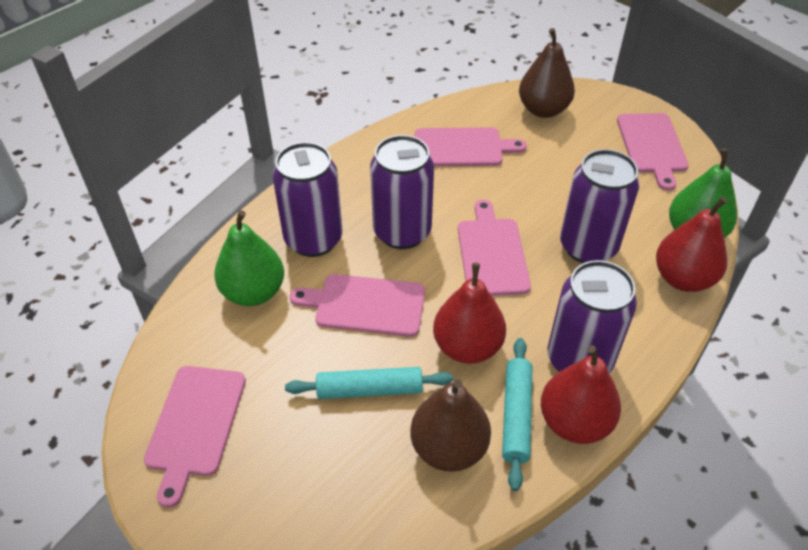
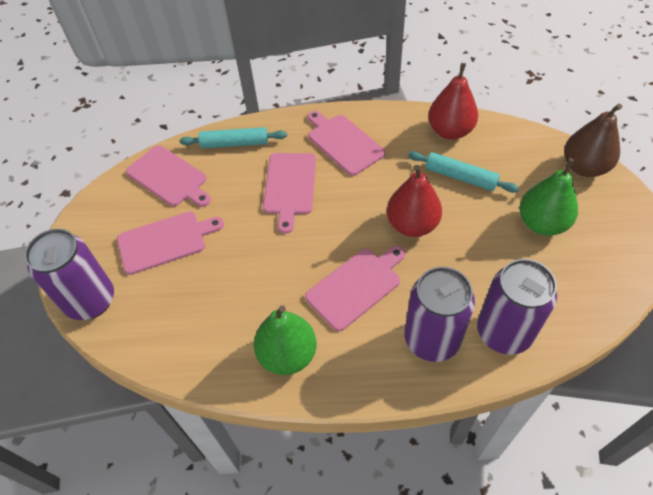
brown pear: 2 -> 1
purple can: 4 -> 3
red pear: 3 -> 2

